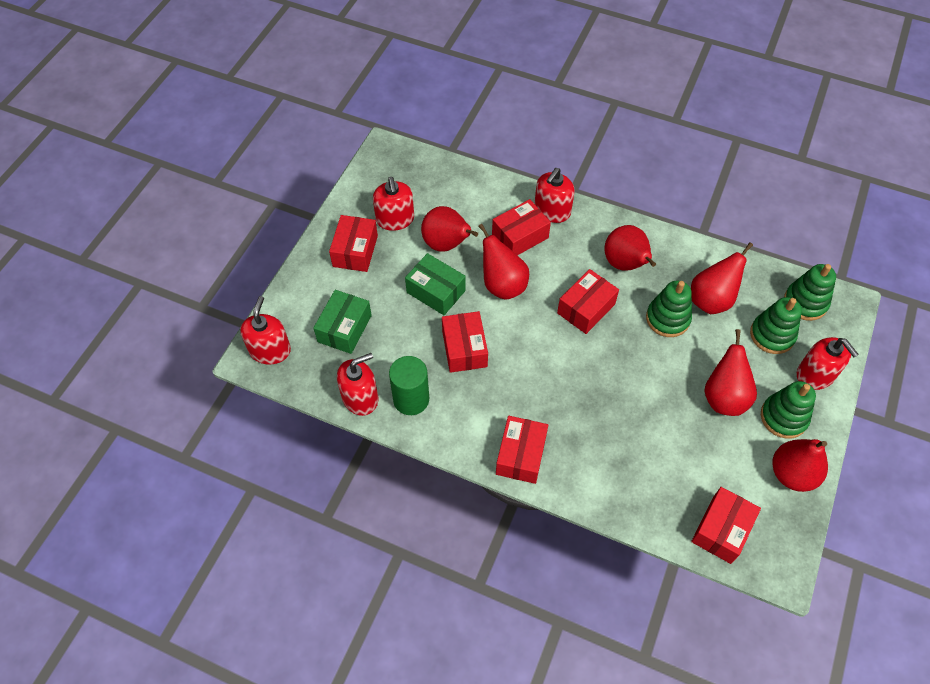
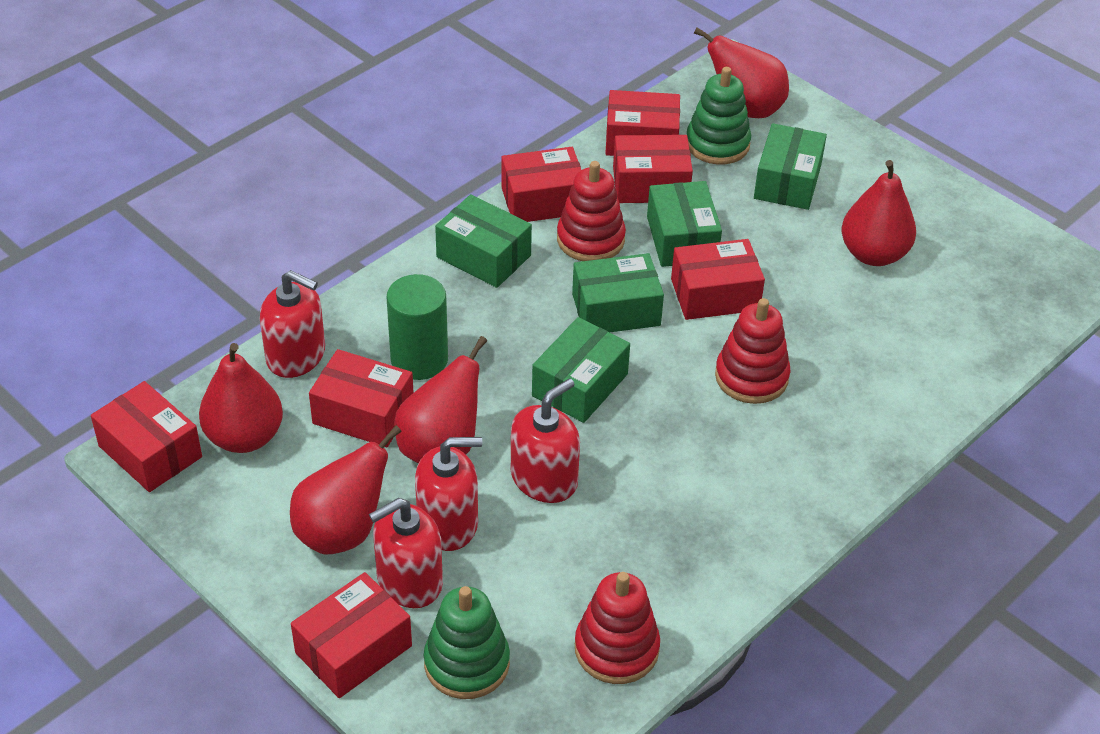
green box: 2 -> 5
green stacking toy: 4 -> 2
red box: 6 -> 7
red pear: 6 -> 5
red soap dispenser: 5 -> 4
red stacking toy: 0 -> 3

